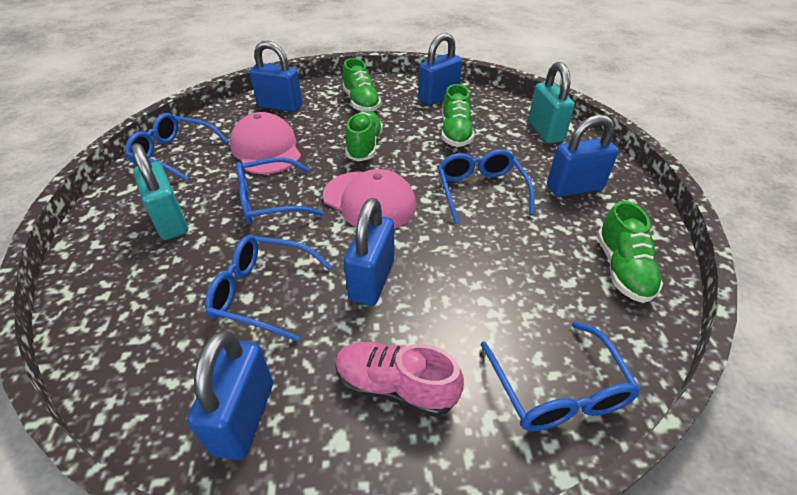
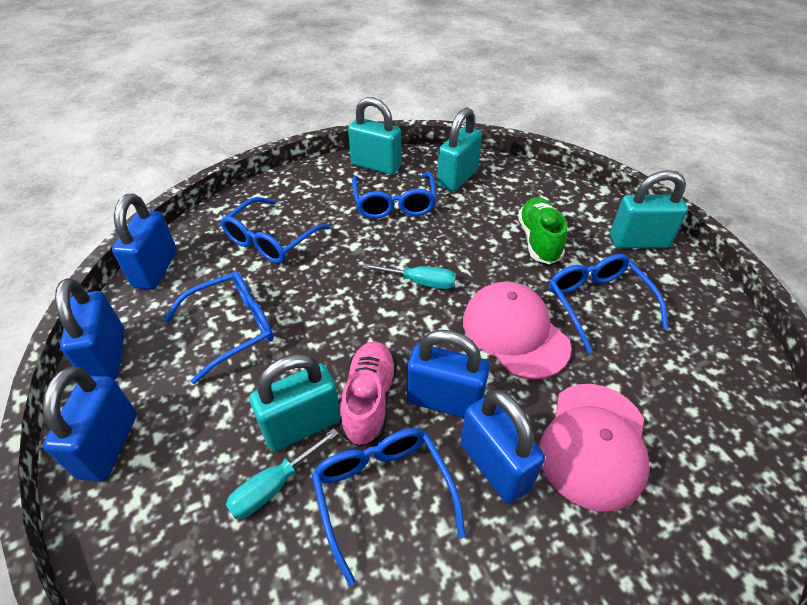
green shoe: 4 -> 1
turquoise padlock: 2 -> 4
turquoise screwdriver: 0 -> 2

